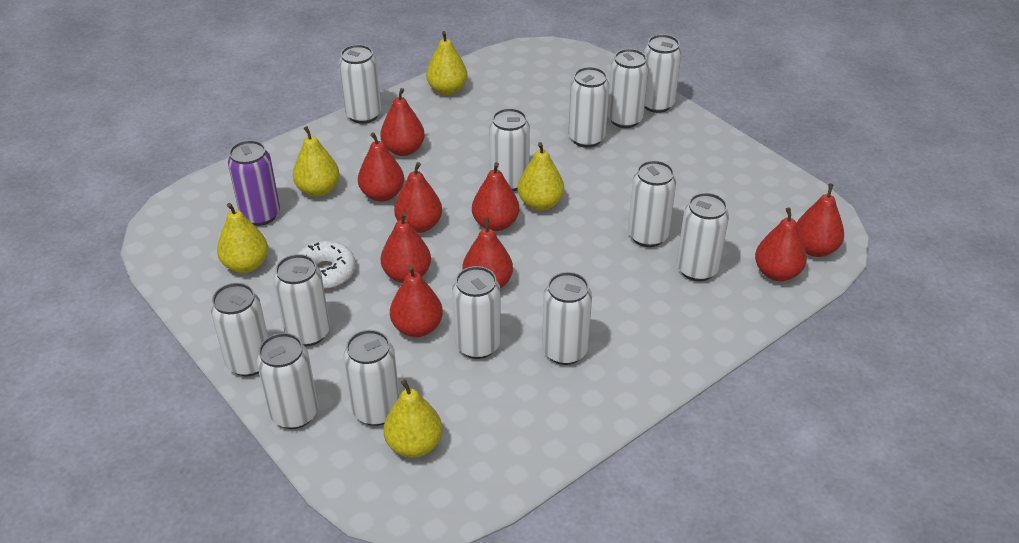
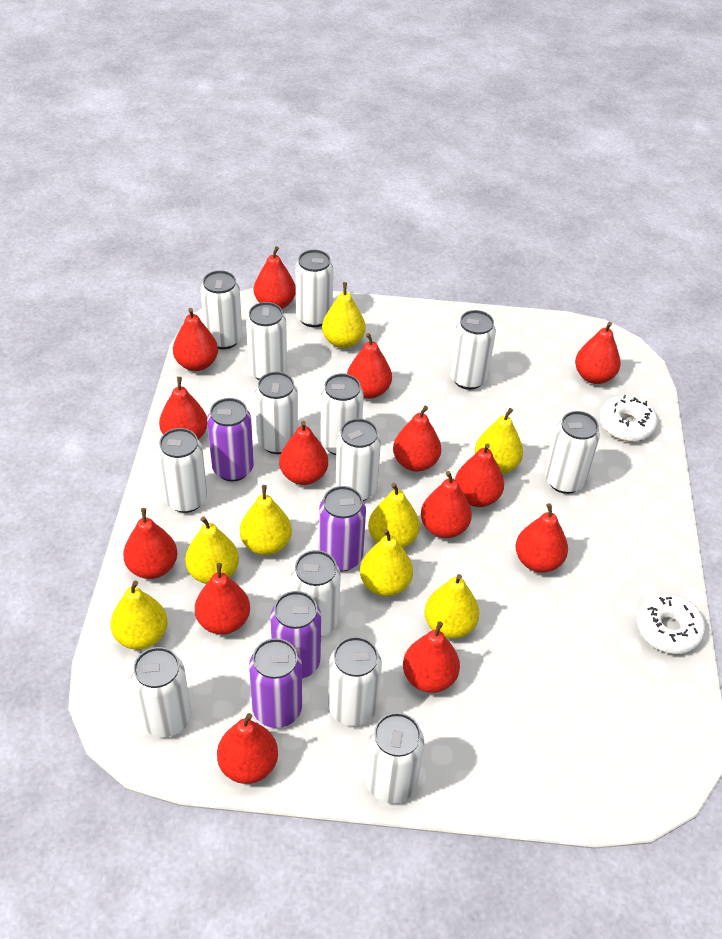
purple can: 1 -> 4
red pear: 9 -> 14
white donut: 1 -> 2
yellow pear: 5 -> 8

